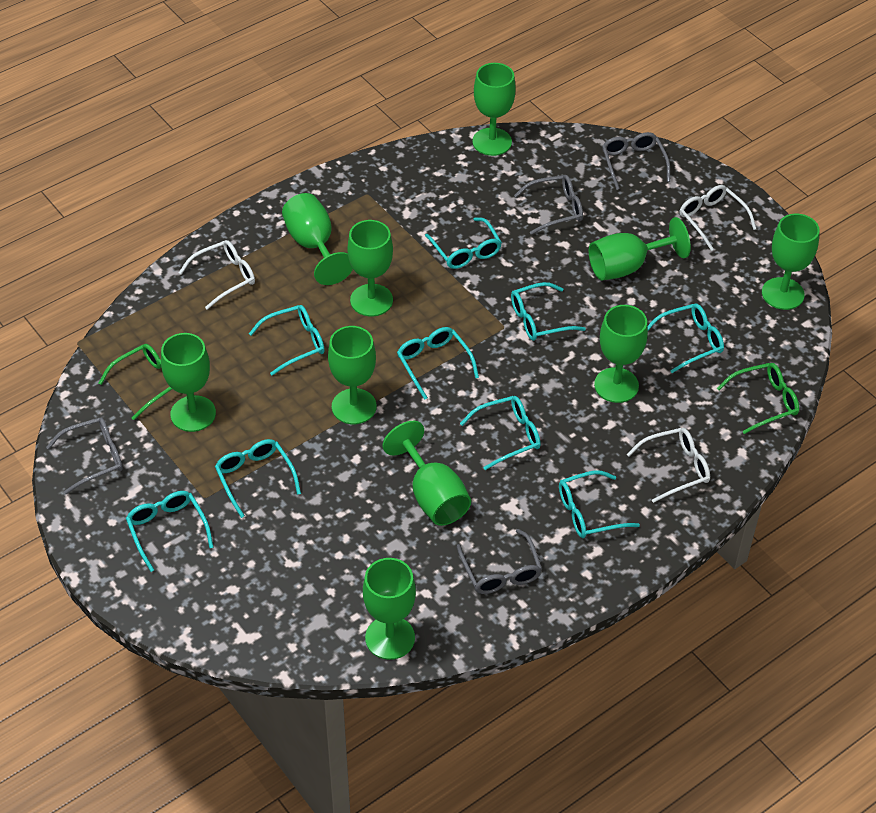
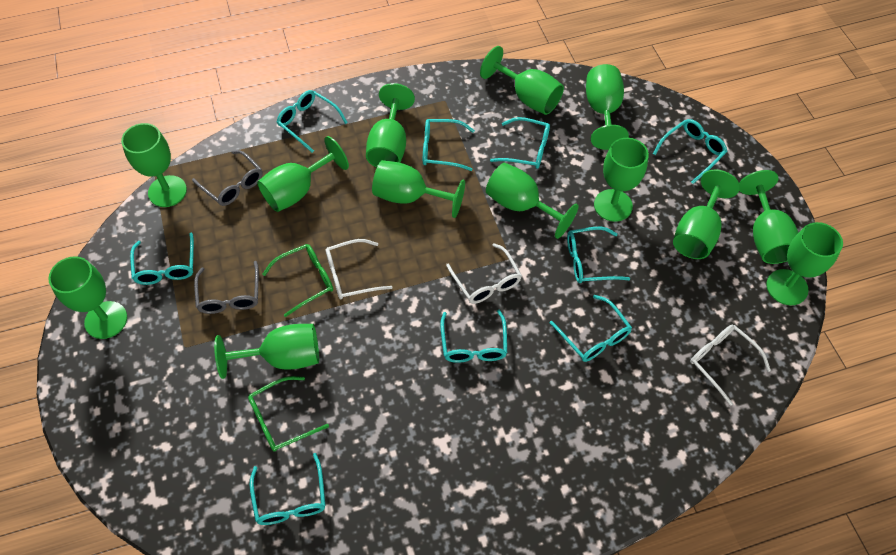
green goblet: 10 -> 13
grey glasses: 4 -> 2

